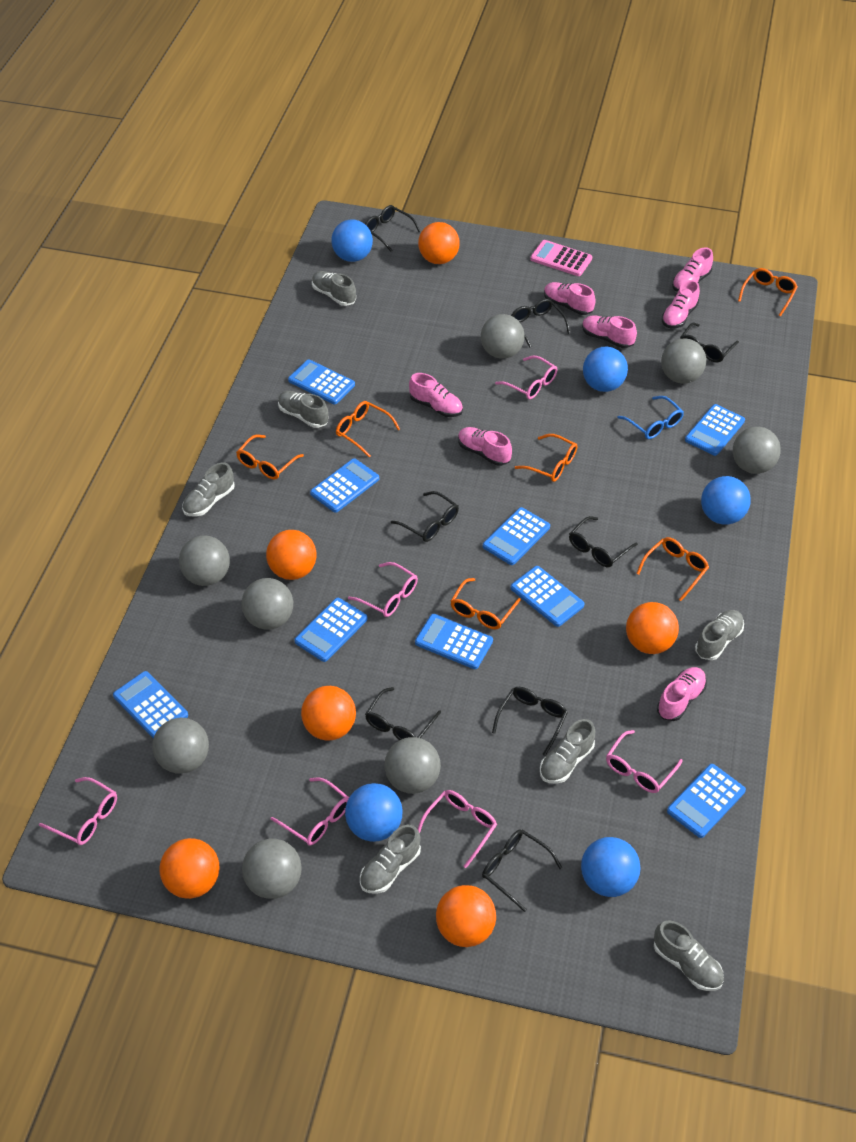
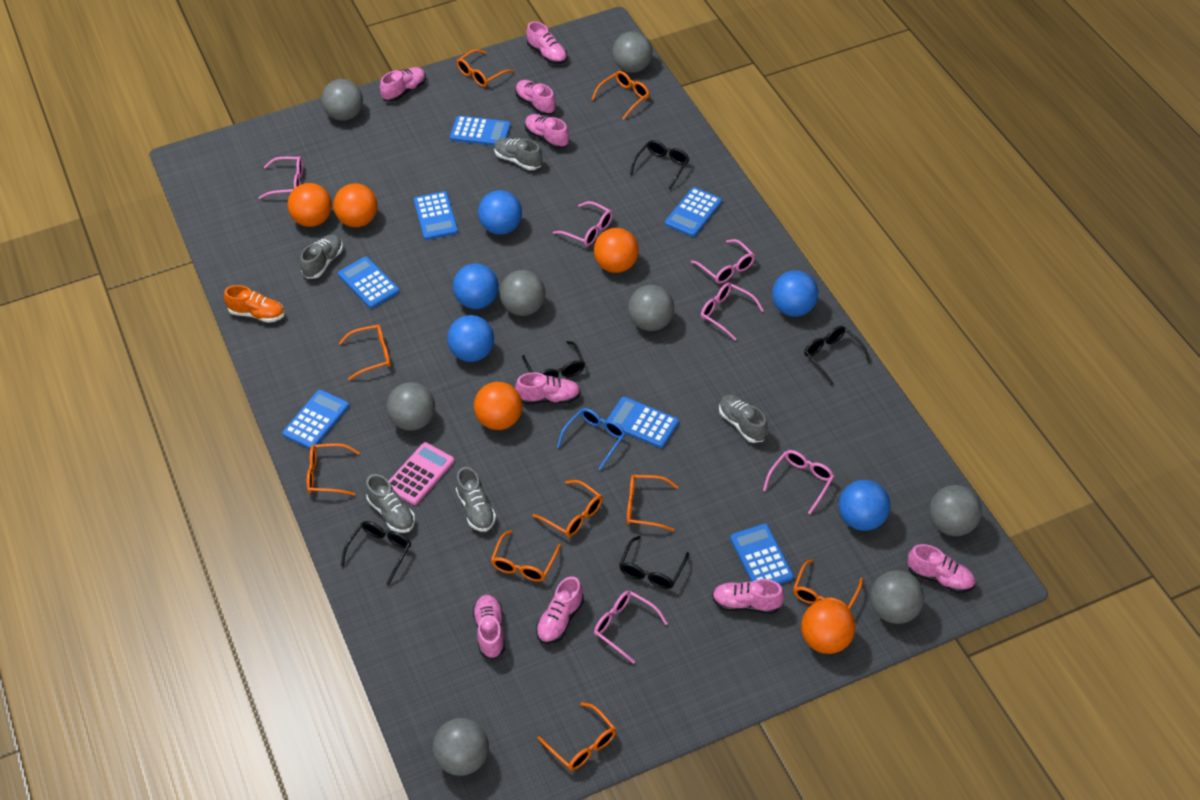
black glasses: 8 -> 5
blue calculator: 9 -> 7
grey shoe: 7 -> 5
orange ball: 6 -> 5
orange glasses: 6 -> 9
orange shoe: 0 -> 1
pink shoe: 7 -> 9

